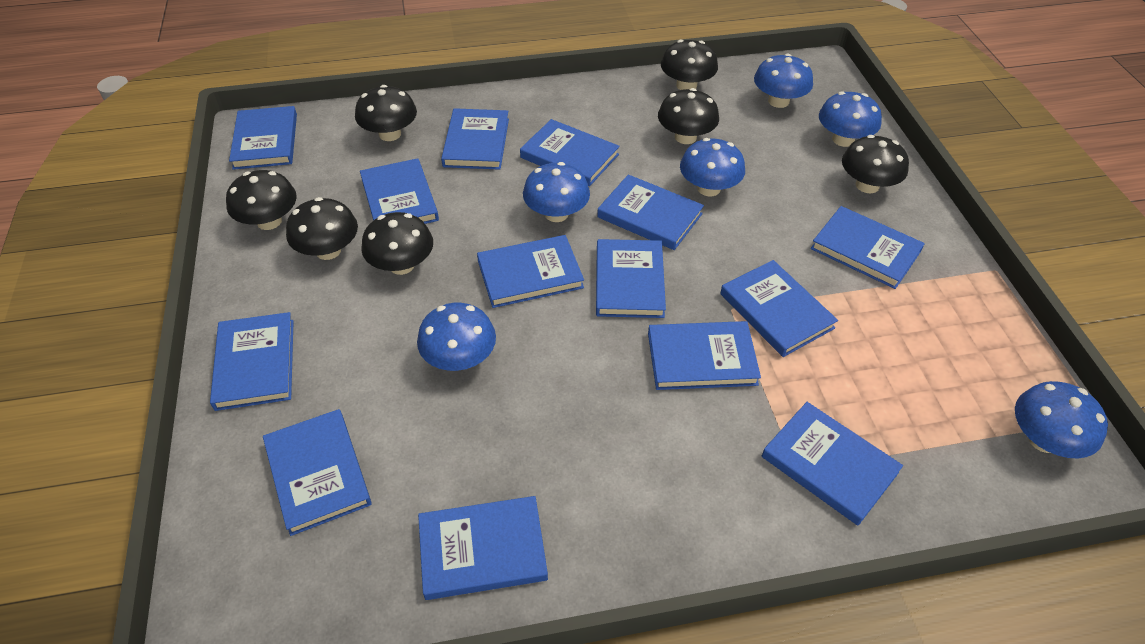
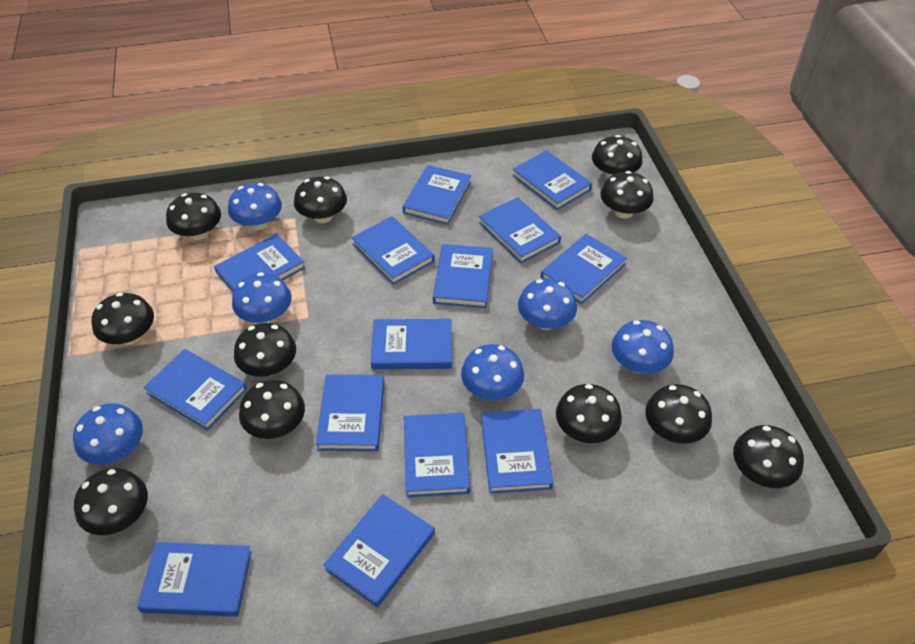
black mushroom: 7 -> 11

